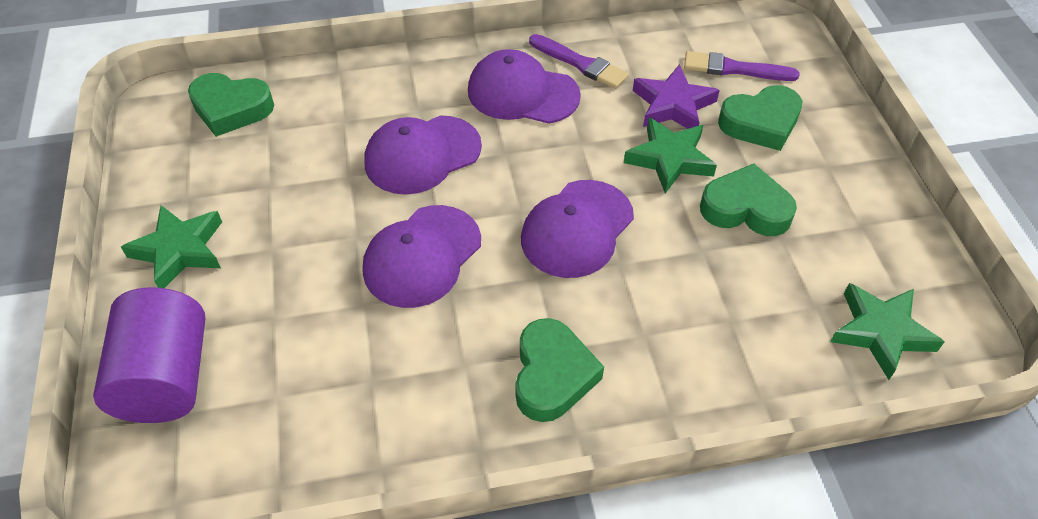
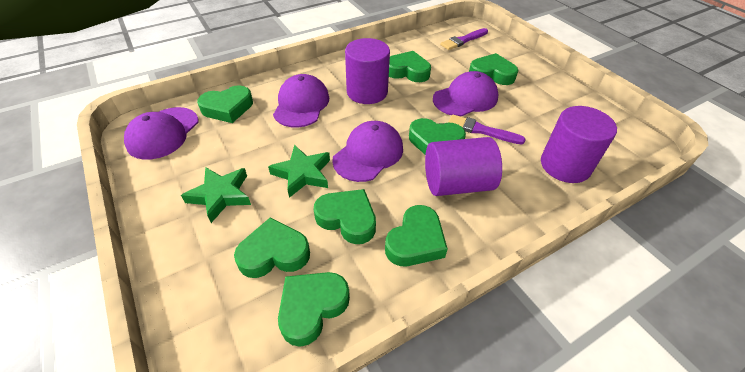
green heart: 4 -> 8
green star: 3 -> 2
purple cylinder: 1 -> 3
purple star: 1 -> 0

